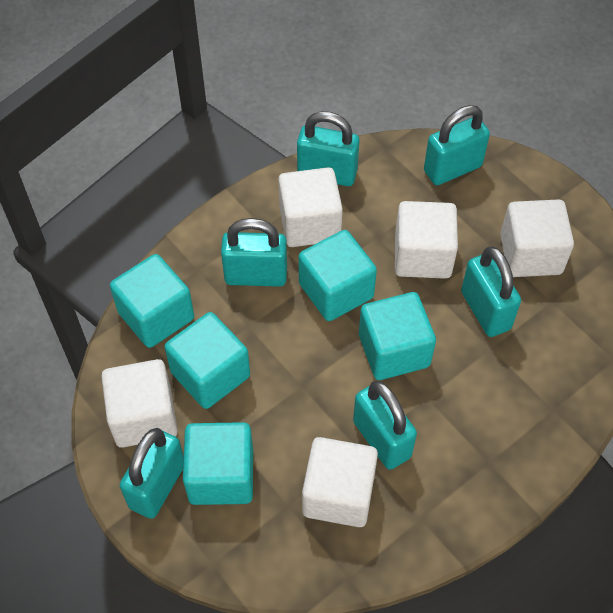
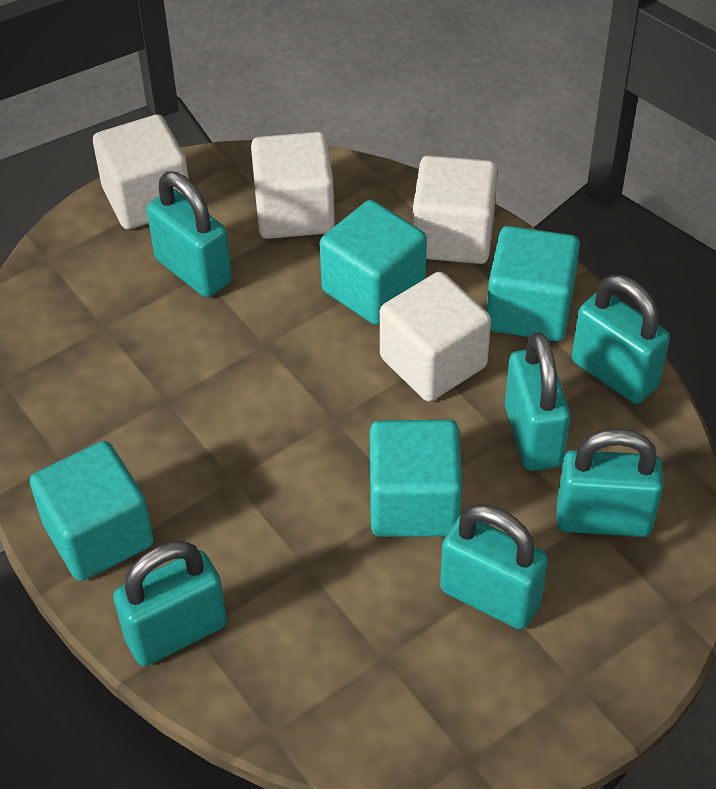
turquoise cube: 5 -> 4
white cube: 5 -> 4

